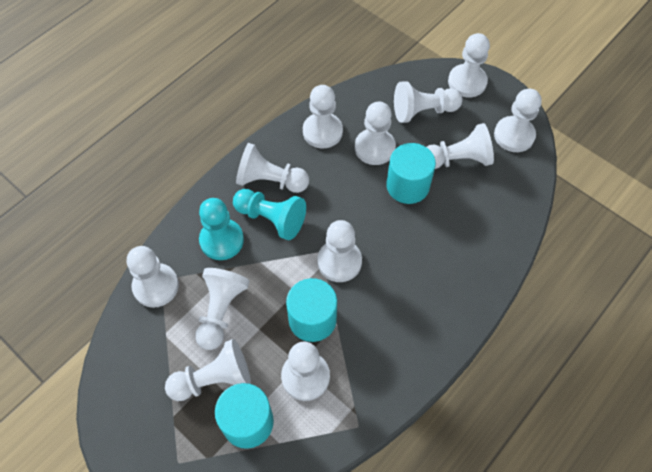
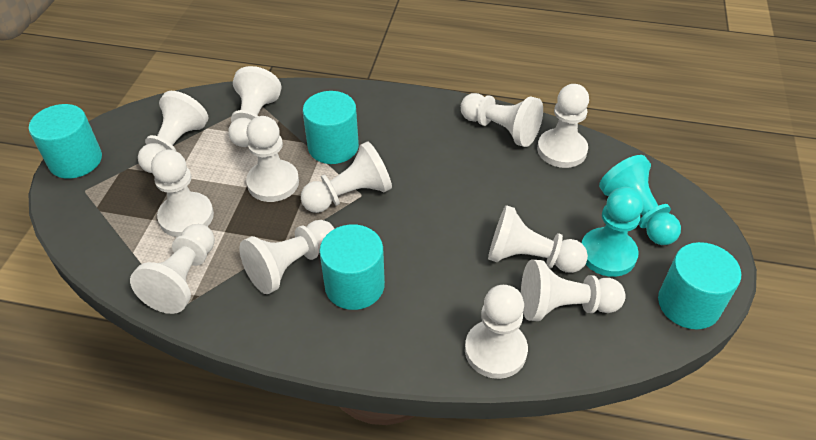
turquoise cylinder: 3 -> 4

